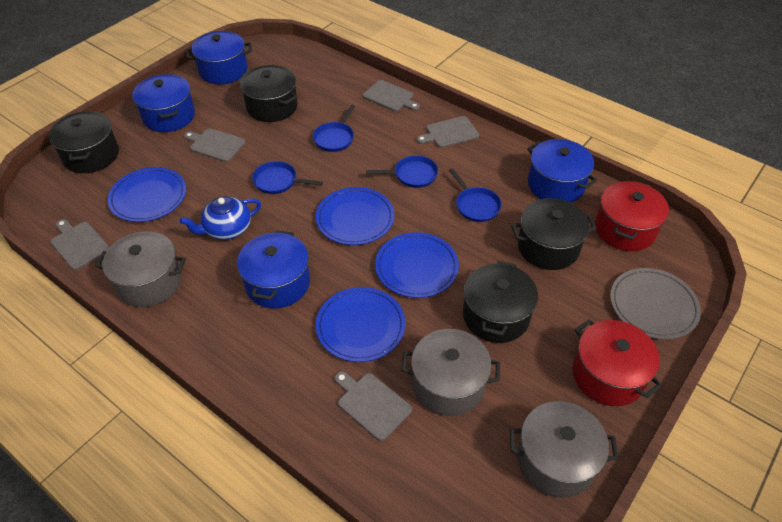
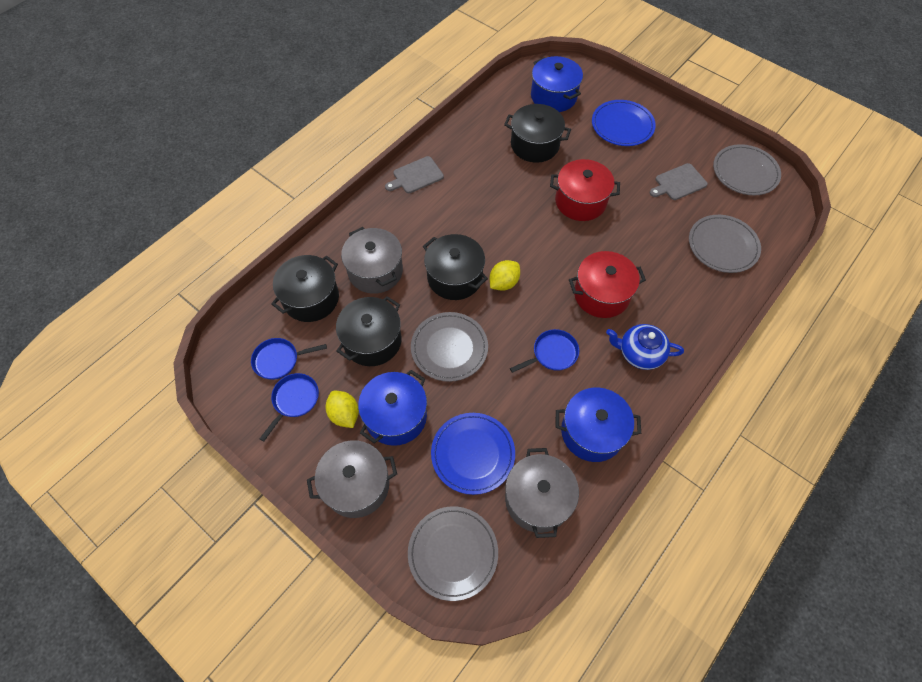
blue pan: 4 -> 3
blue plate: 4 -> 2
blue pot: 4 -> 3
grey cutting board: 5 -> 2
grey plate: 1 -> 4
yellow lemon: 0 -> 2

